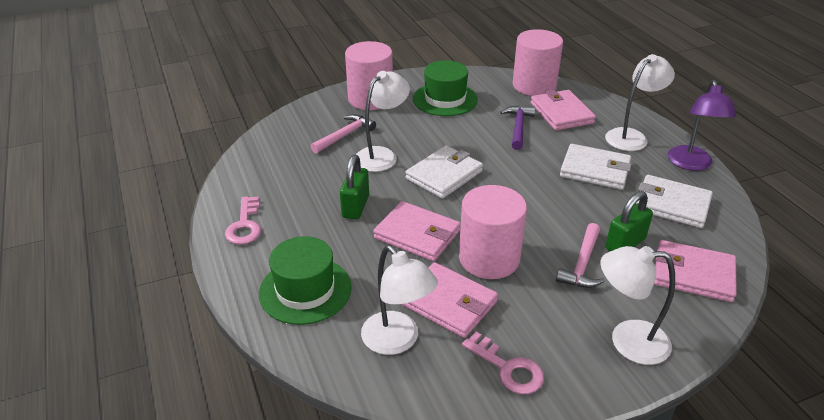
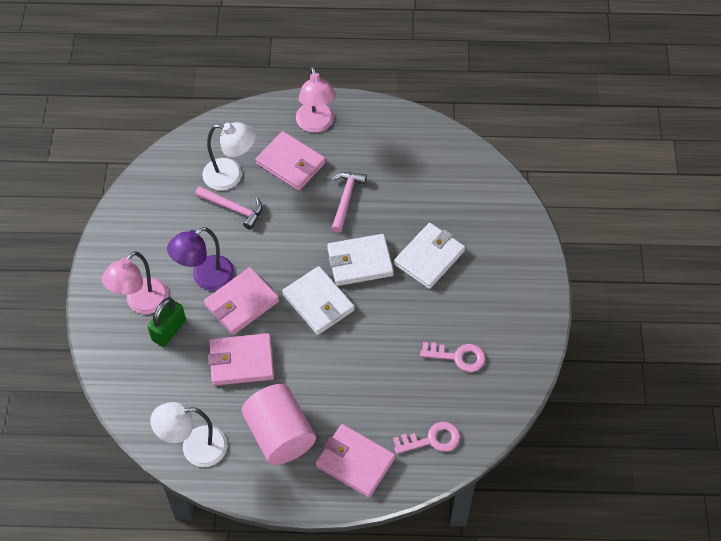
green hat: 2 -> 0
green padlock: 2 -> 1
pink cylinder: 3 -> 1
pink lamp: 0 -> 2
purple hammer: 1 -> 0
white lamp: 4 -> 2

